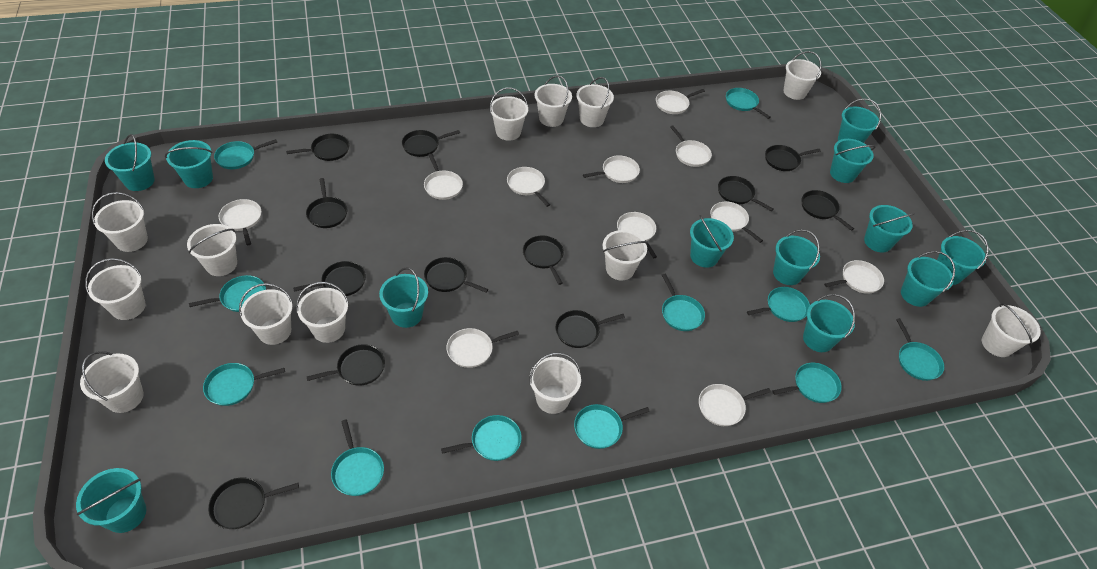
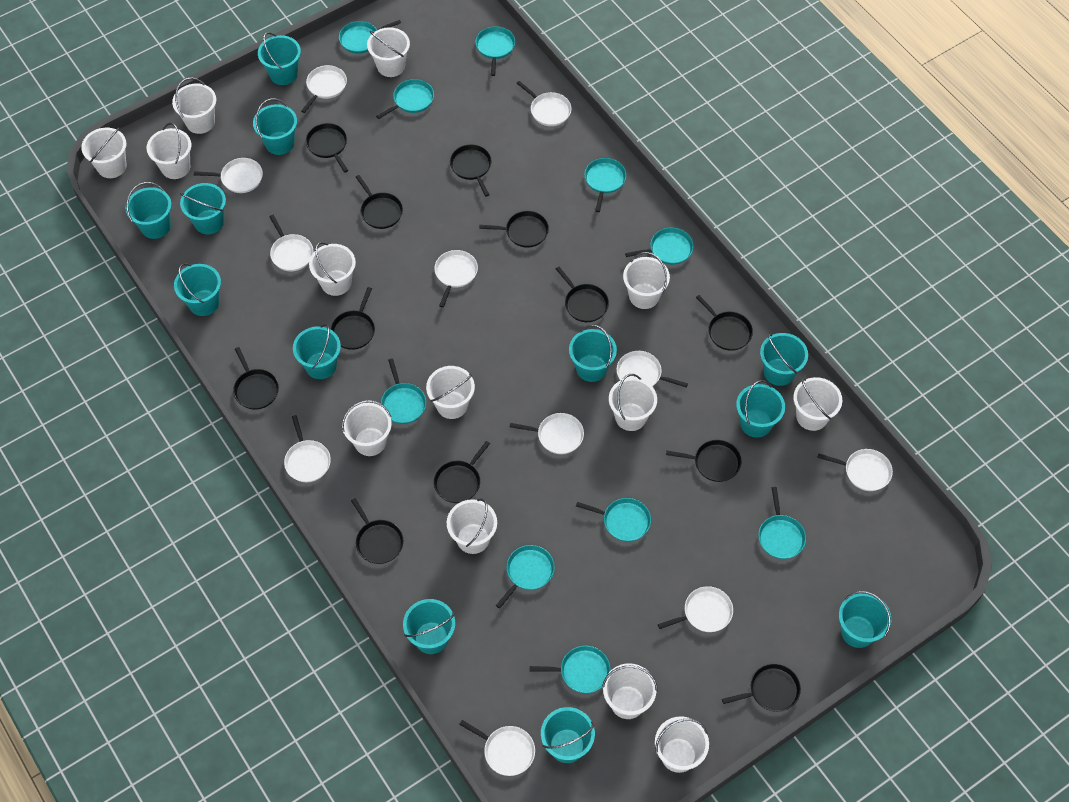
turquoise pan: 11 -> 10

